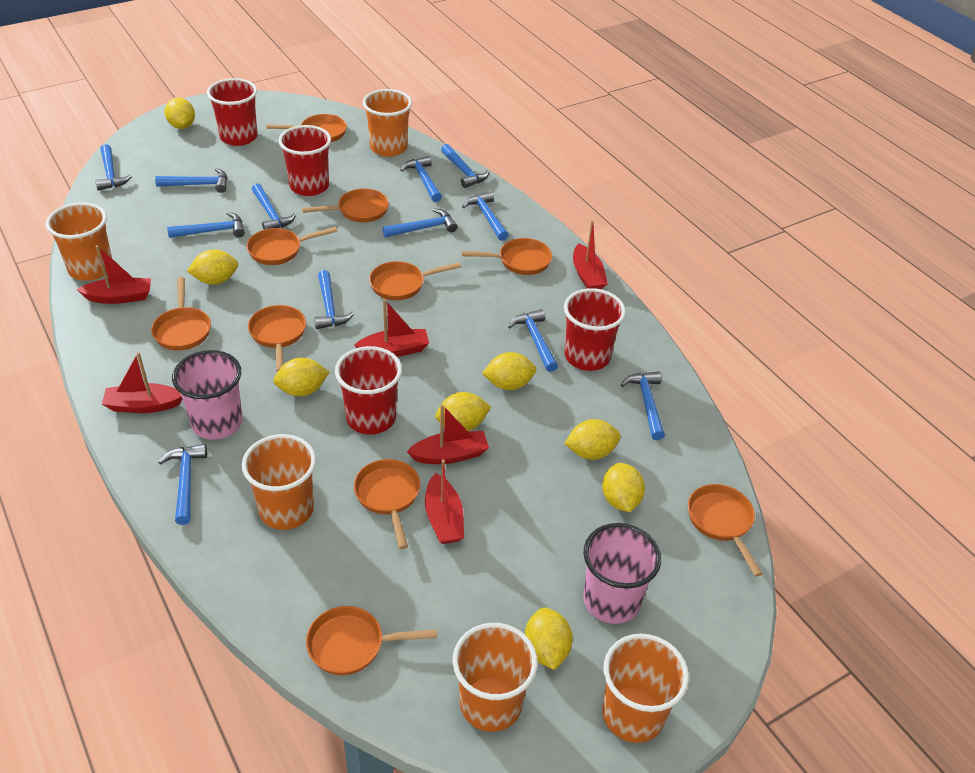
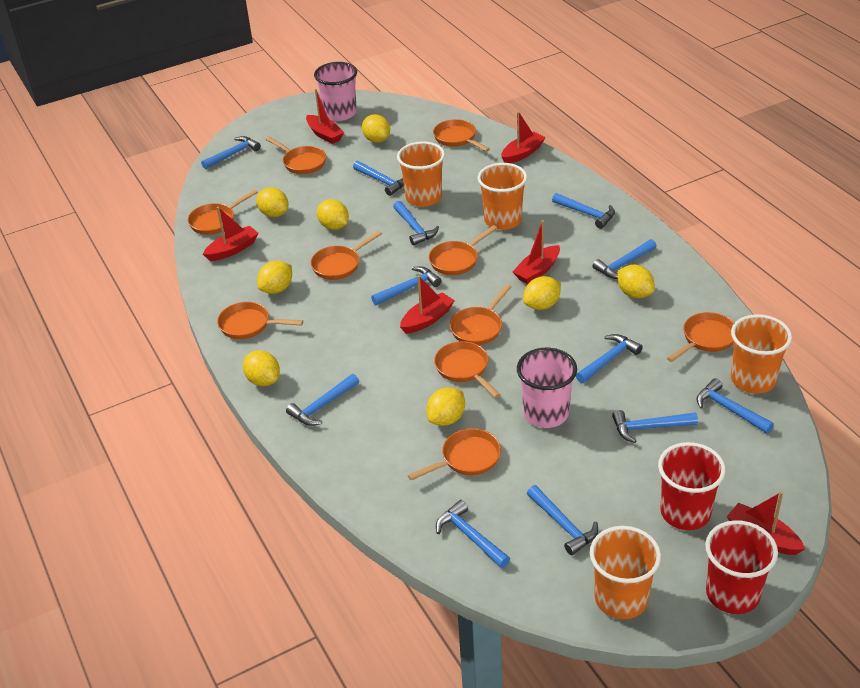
orange cup: 5 -> 4
red cup: 4 -> 2

